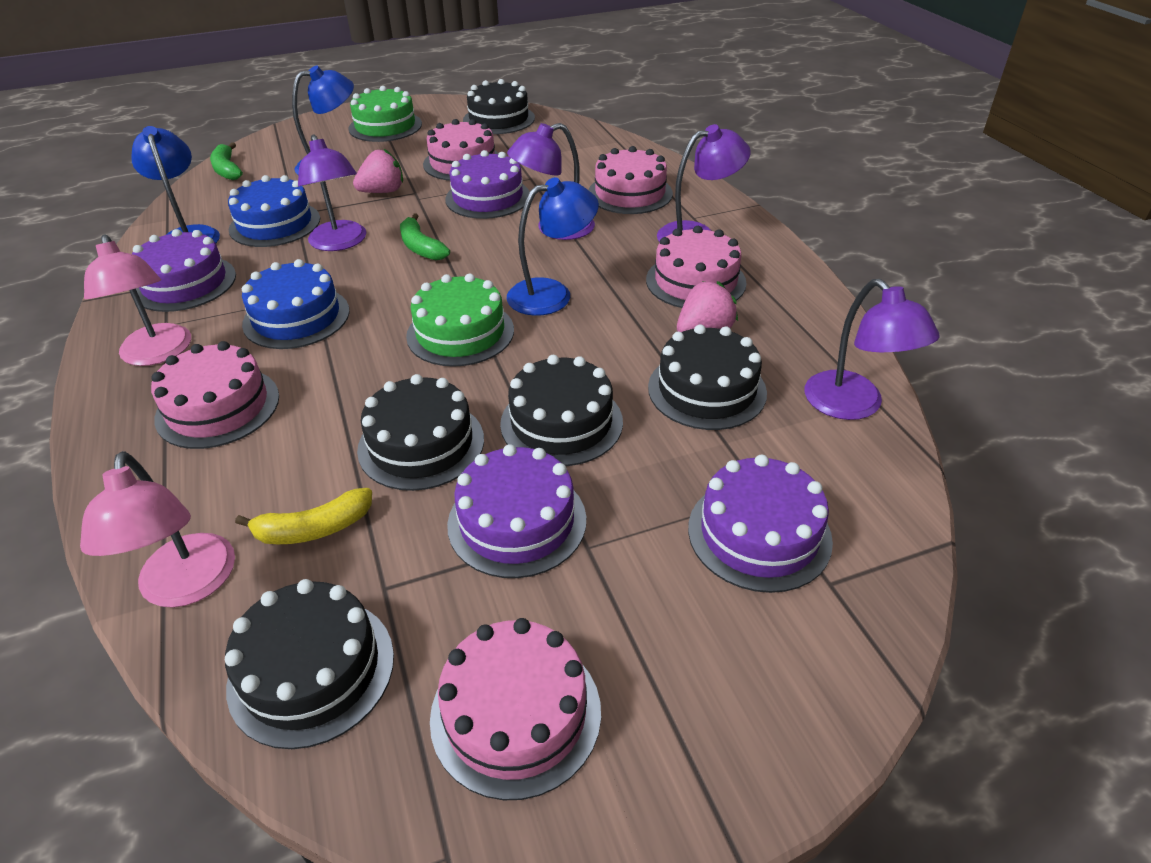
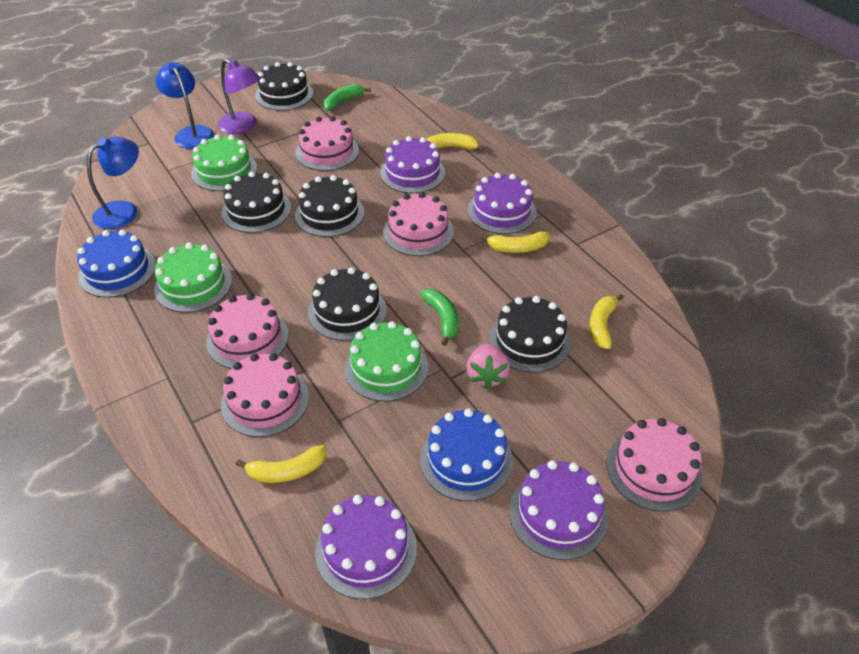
blue lamp: 3 -> 2
green cake: 2 -> 3
pink lamp: 2 -> 0
pink strawberry: 2 -> 1
purple lamp: 4 -> 1
yellow banana: 1 -> 4

